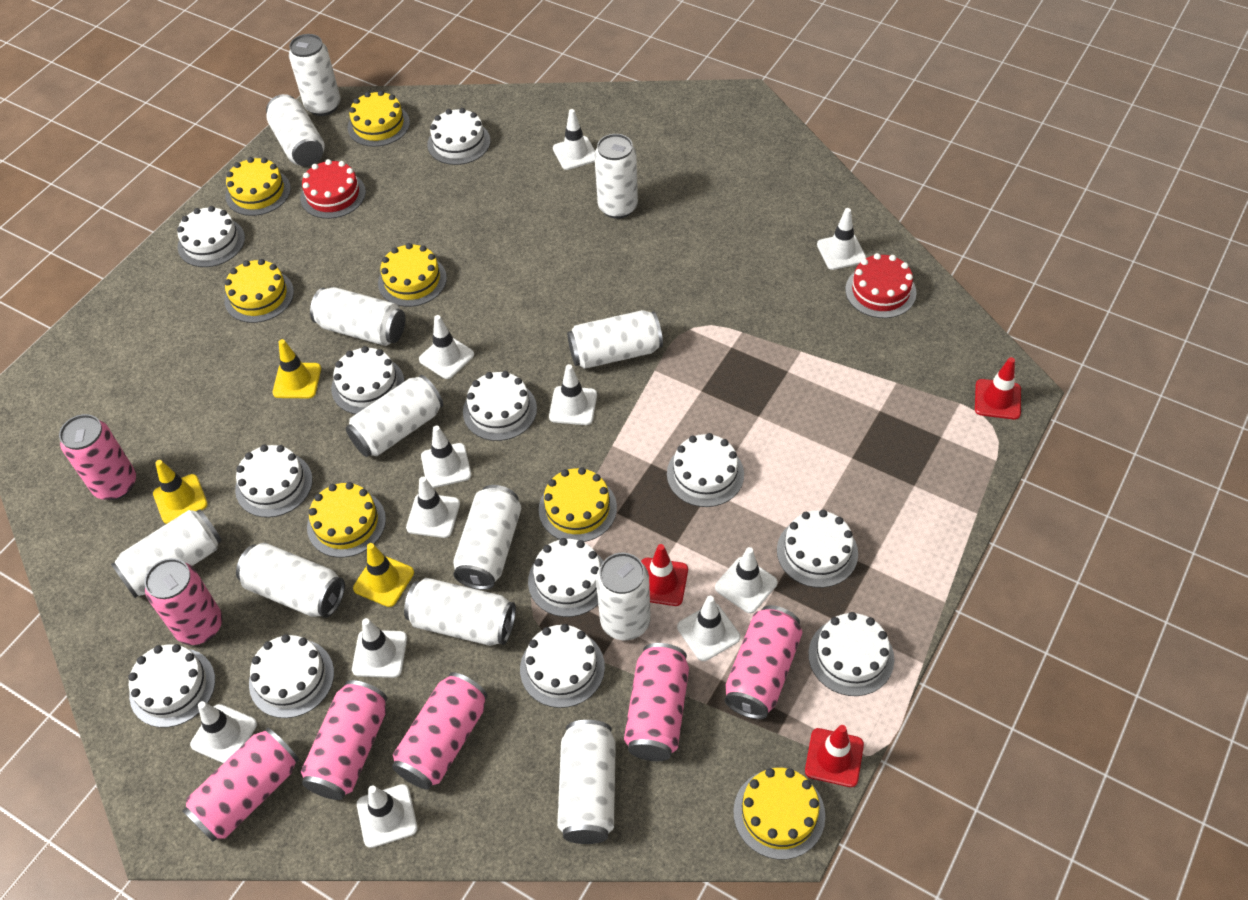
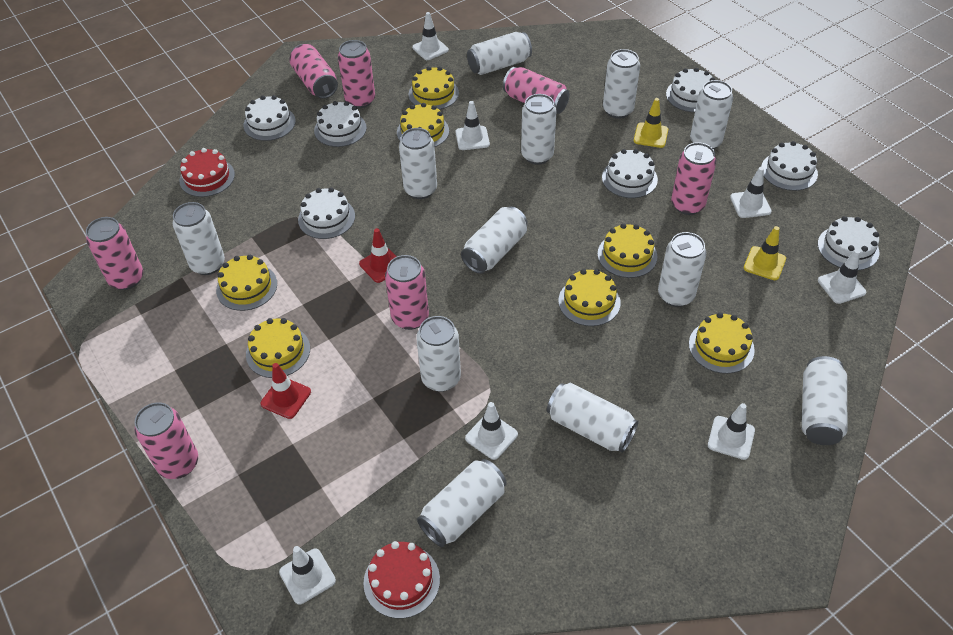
red traffic cone: 3 -> 2
white cake: 12 -> 7
white traffic cone: 11 -> 7
yellow traffic cone: 3 -> 2

